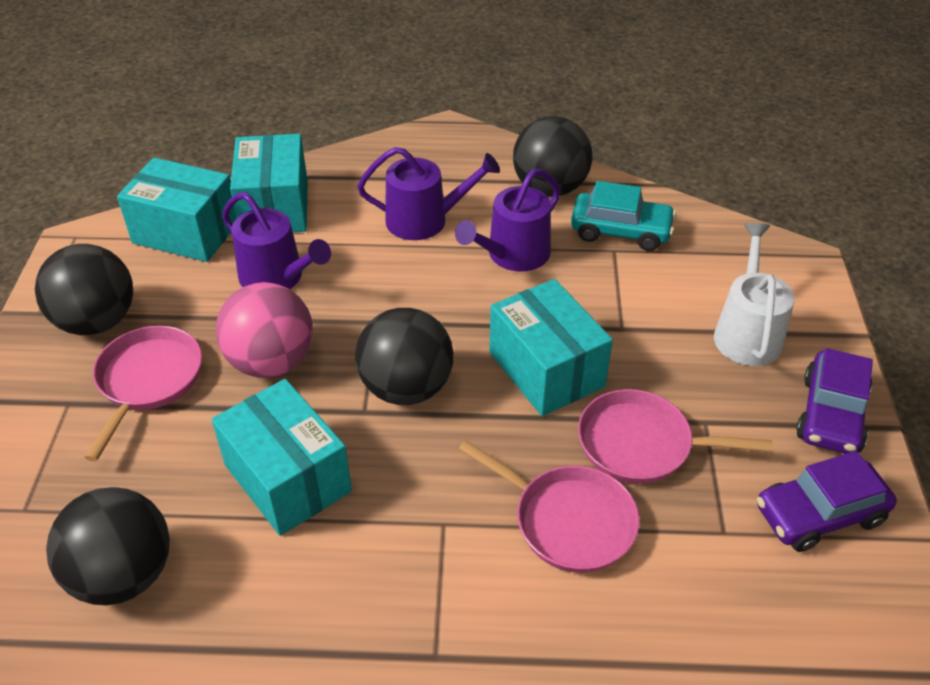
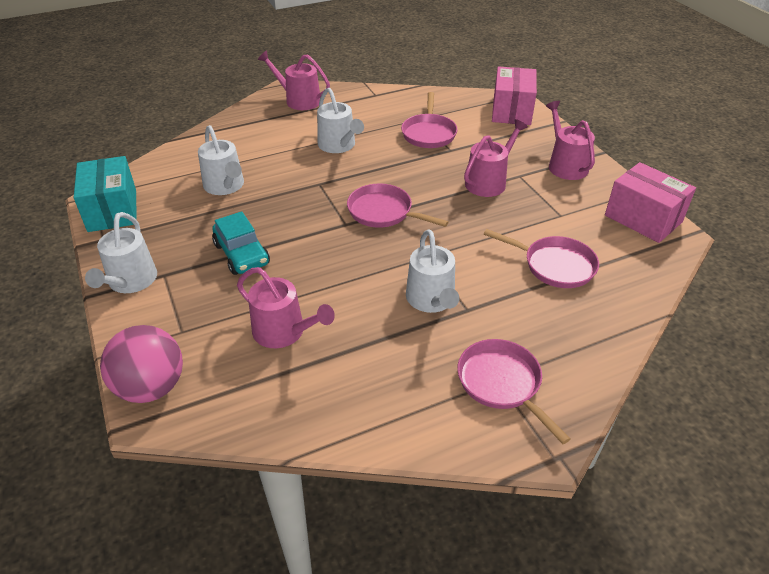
black ball: 4 -> 0
pink box: 0 -> 2
pink pan: 3 -> 4
pink watering can: 0 -> 4
purple car: 2 -> 0
purple watering can: 3 -> 0
turquoise box: 4 -> 1
white watering can: 1 -> 4

